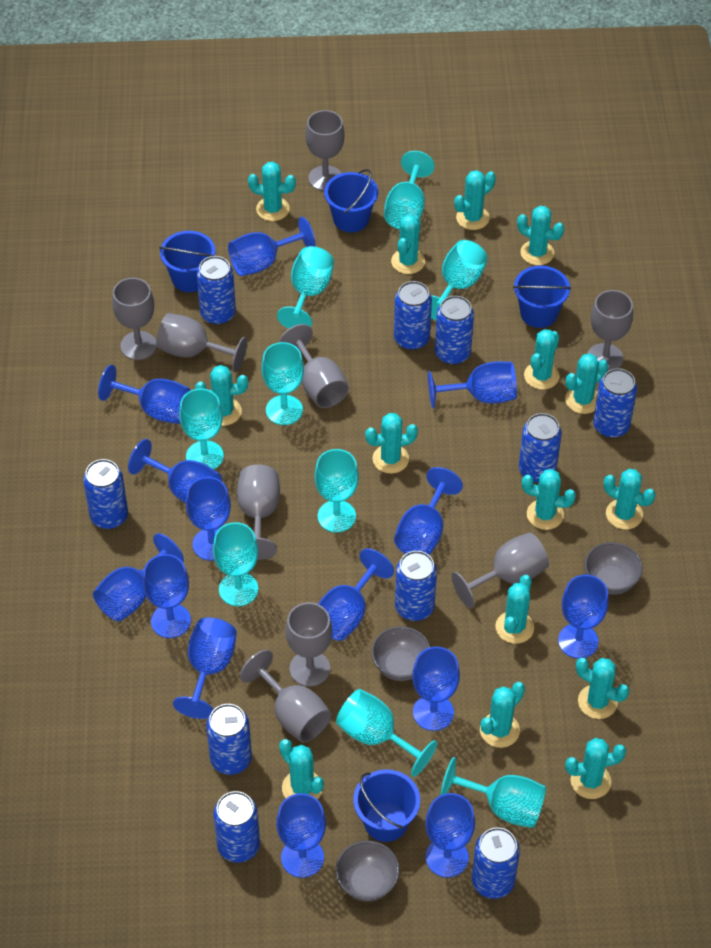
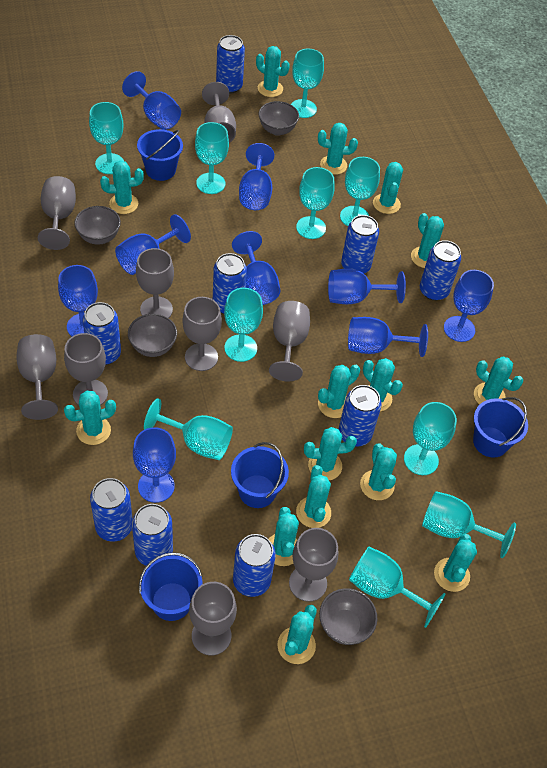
blue can: 10 -> 9
blue goblet: 14 -> 9
grey bowl: 3 -> 4
turquoise goblet: 9 -> 10

